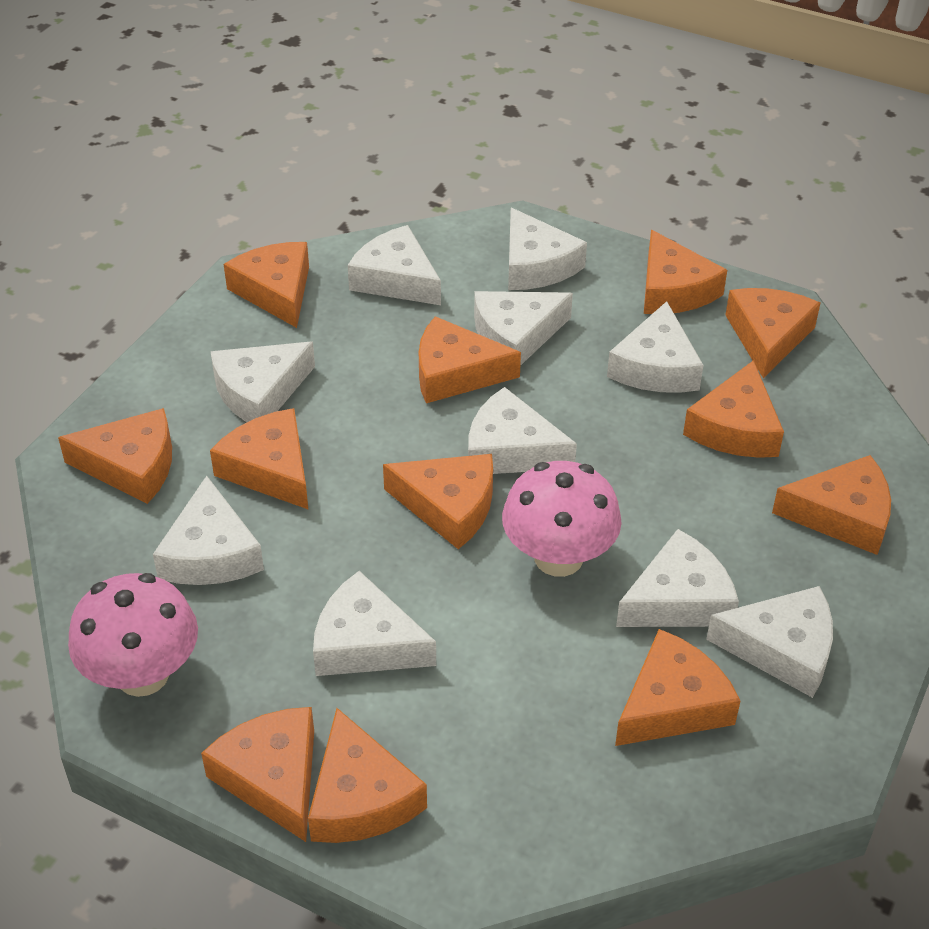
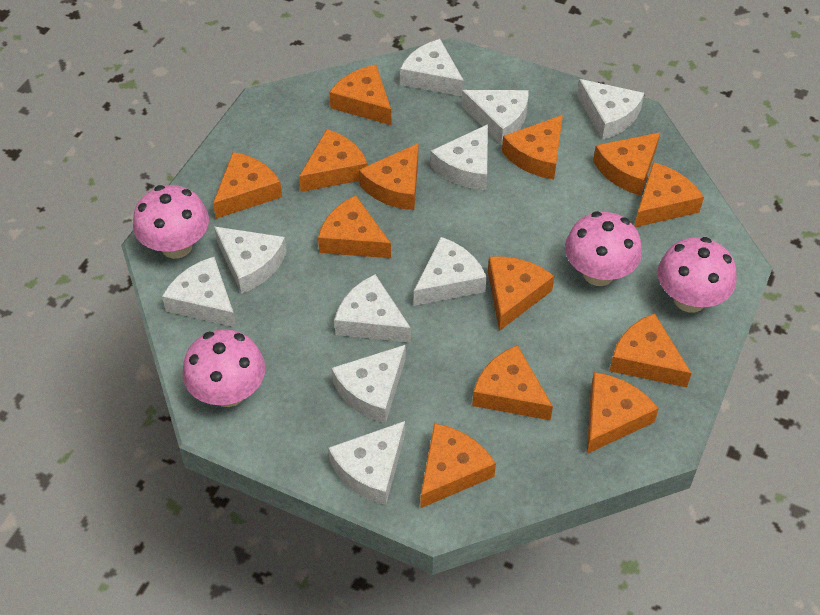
orange cheese: 12 -> 13
pink mushroom: 2 -> 4

